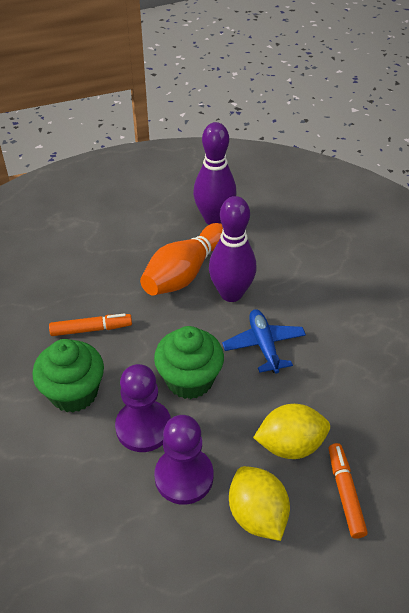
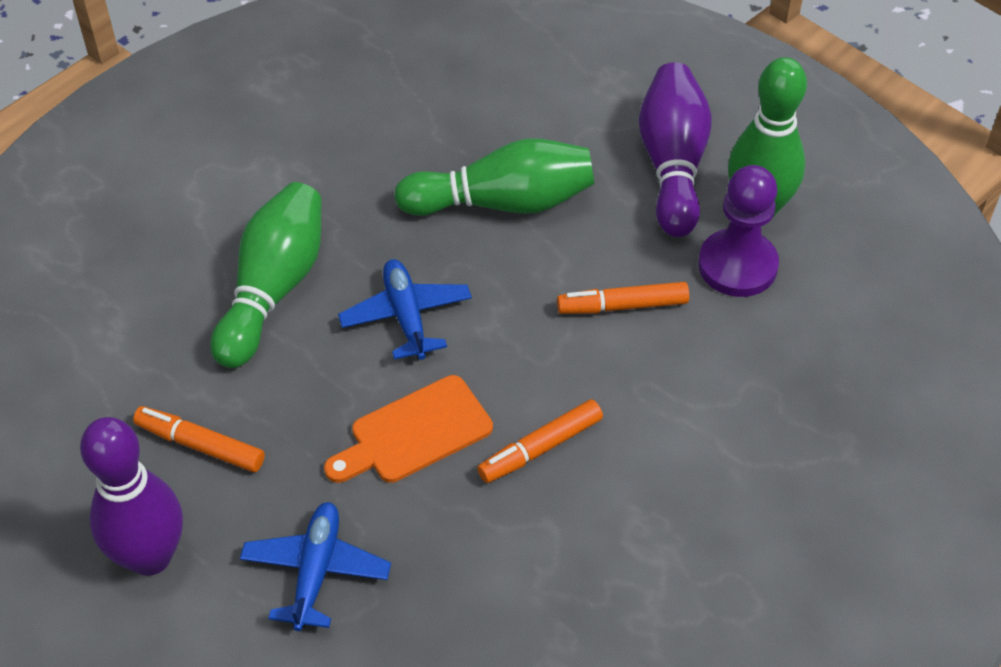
blue plane: 1 -> 2
green bowling pin: 0 -> 3
green cupcake: 2 -> 0
orange bowling pin: 1 -> 0
orange cutting board: 0 -> 1
orange marker: 2 -> 3
purple pawn: 2 -> 1
yellow lemon: 2 -> 0

